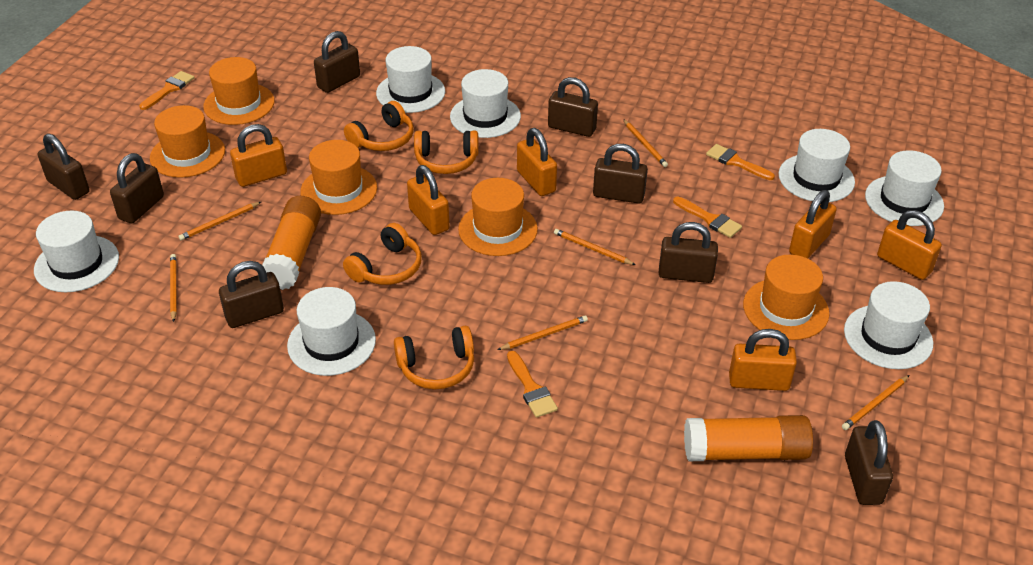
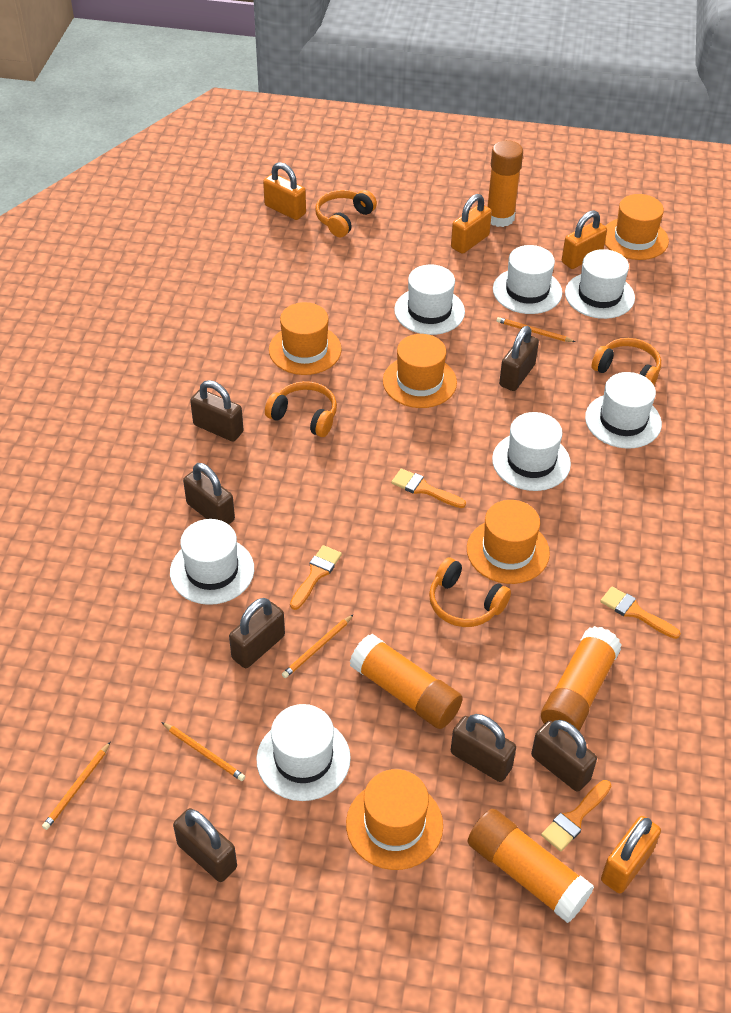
brown padlock: 8 -> 7
orange glue stick: 2 -> 4
orange padlock: 6 -> 4
orange pencil: 6 -> 4

